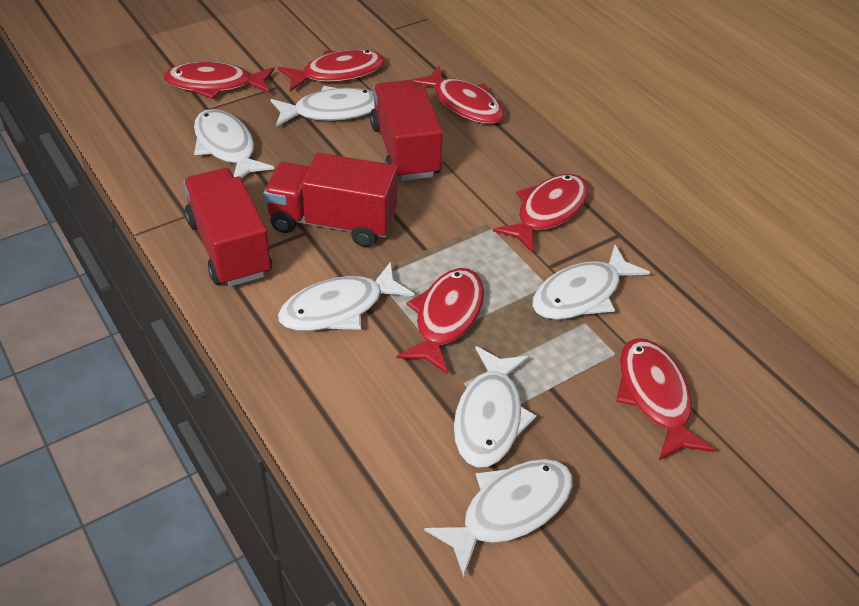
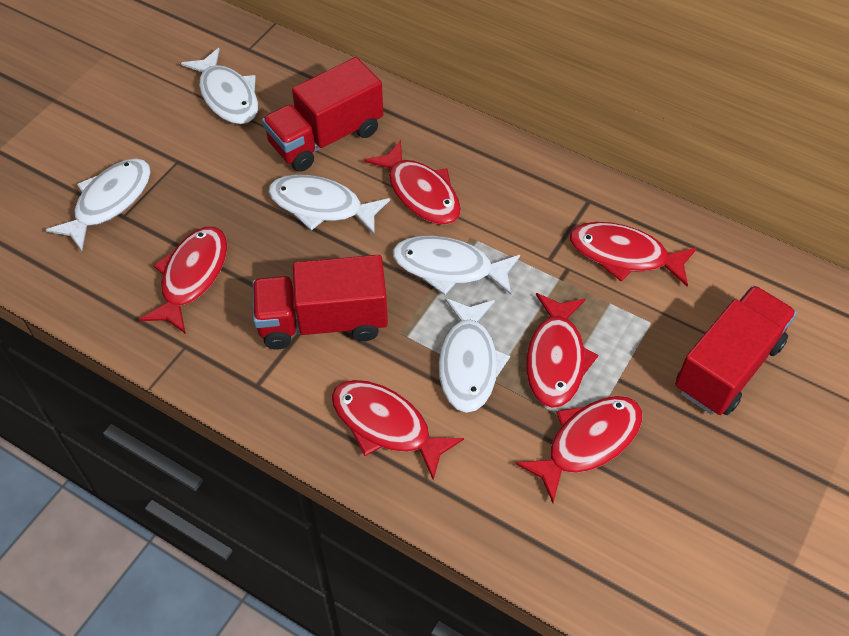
white fish: 6 -> 5

